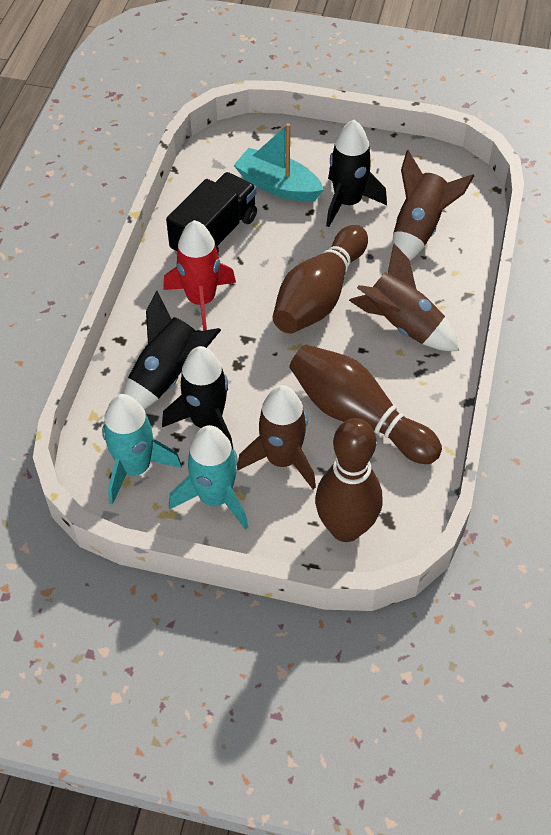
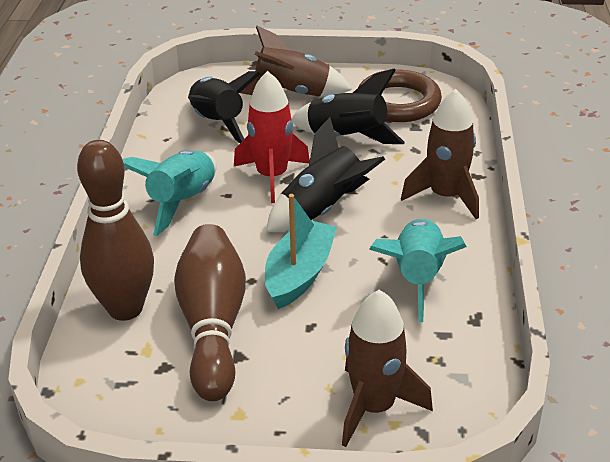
black truck: 1 -> 0
brown bowling pin: 3 -> 2
brown ring: 0 -> 1

